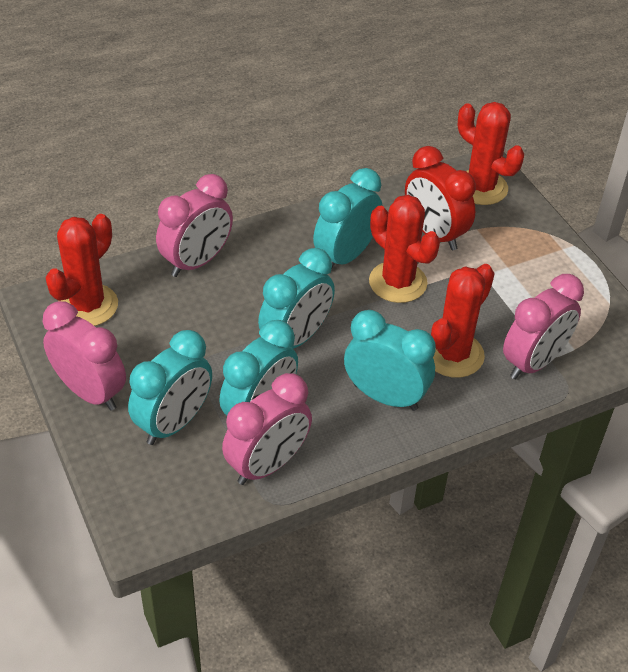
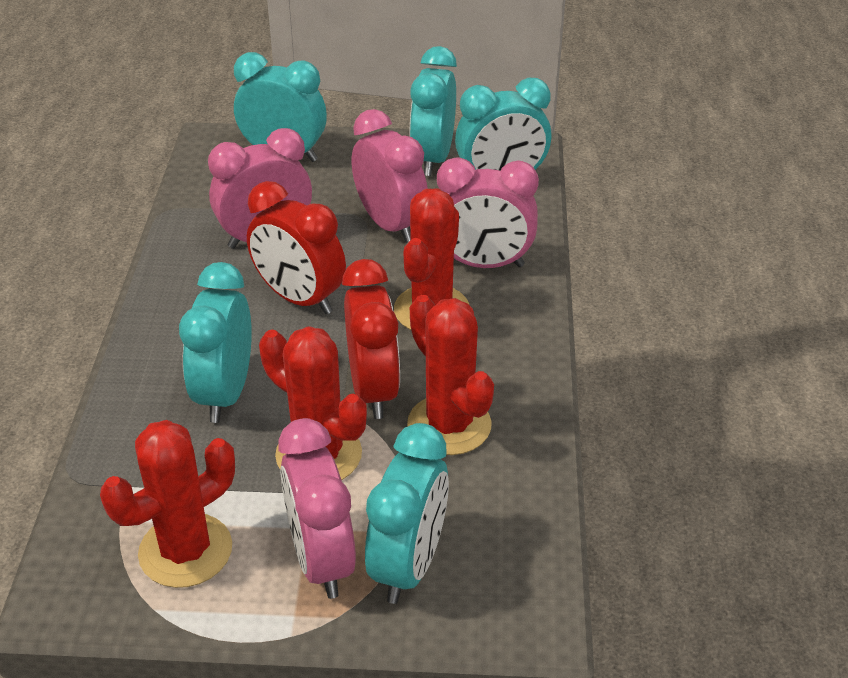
red clock: 1 -> 2

